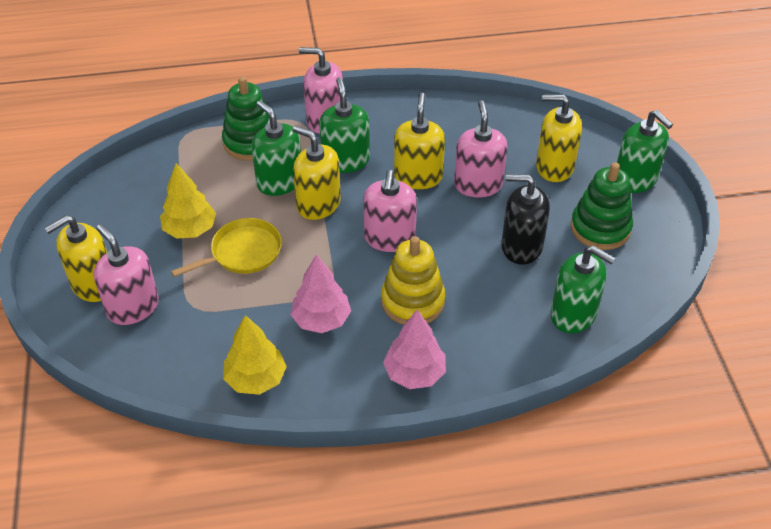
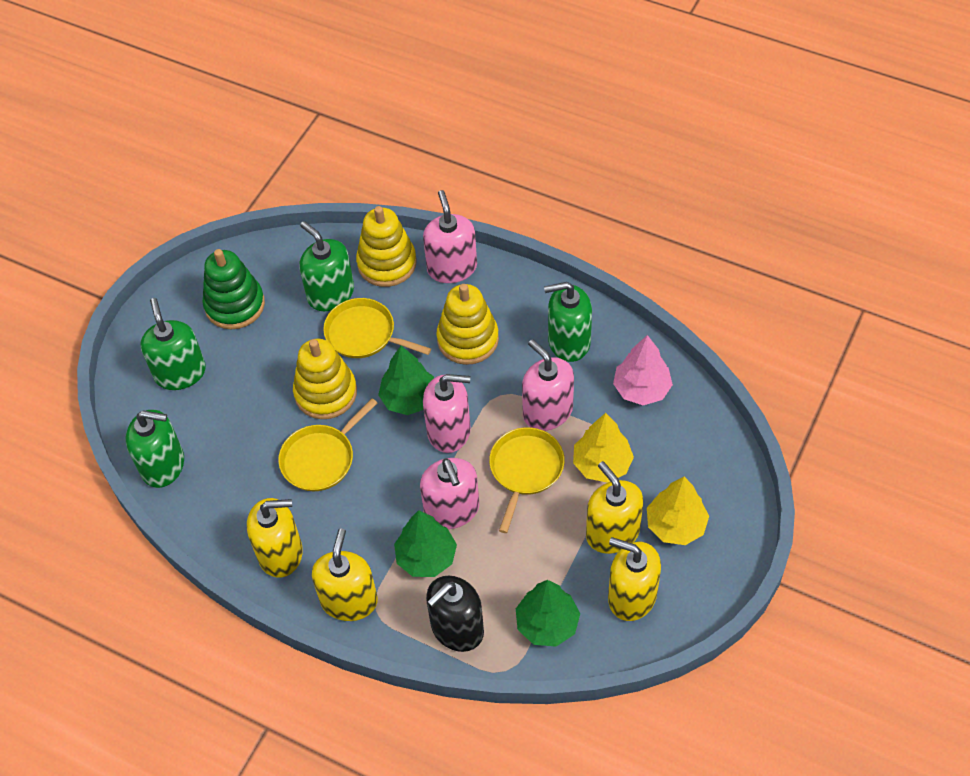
green stacking toy: 2 -> 1
green tree: 0 -> 3
pink tree: 2 -> 1
yellow pan: 1 -> 3
yellow stacking toy: 1 -> 3

